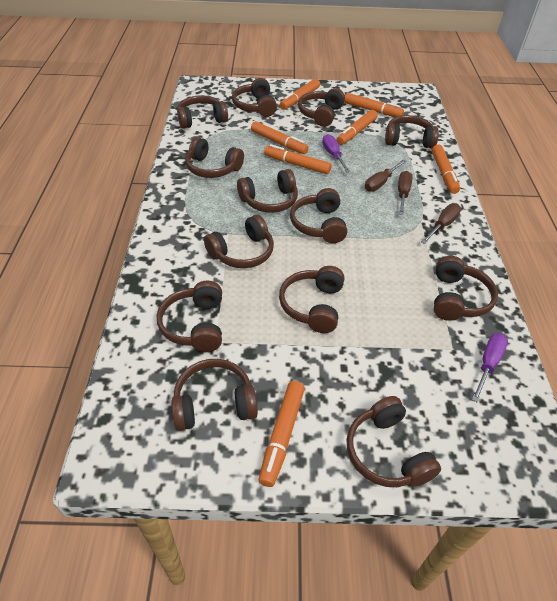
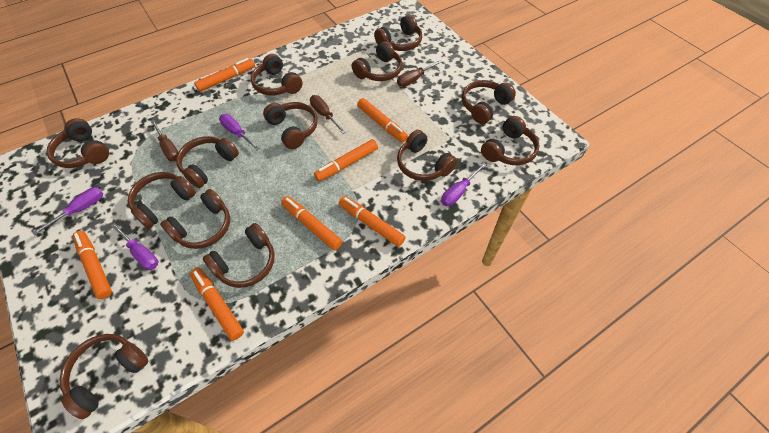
purple screwdriver: 2 -> 4

